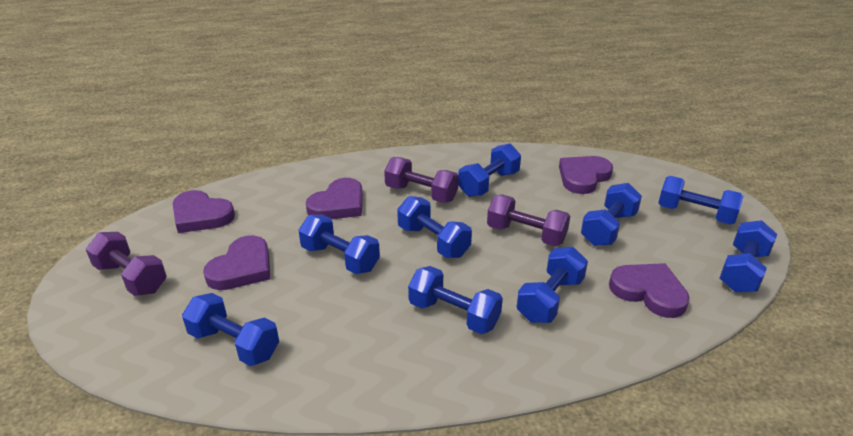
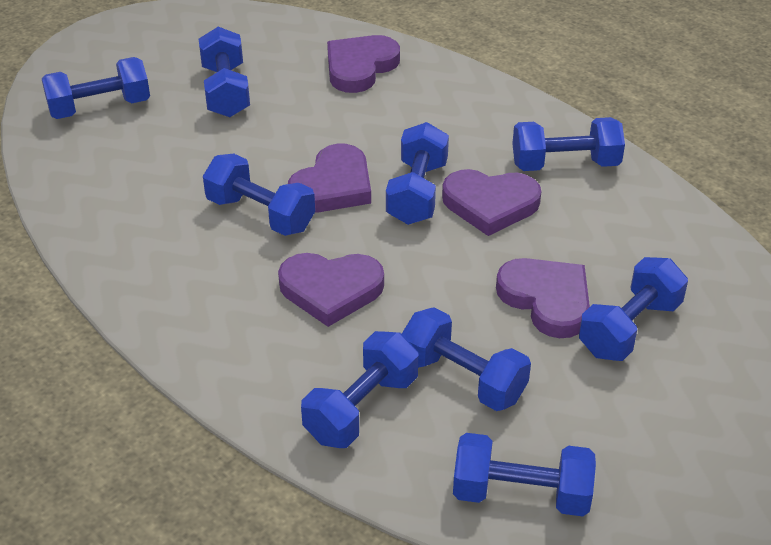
purple dumbbell: 3 -> 0

